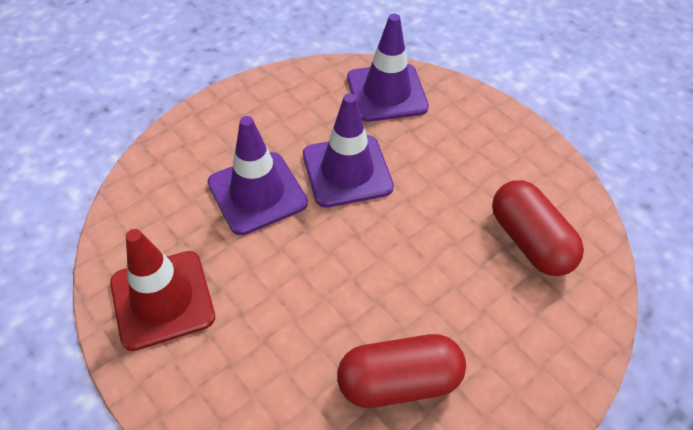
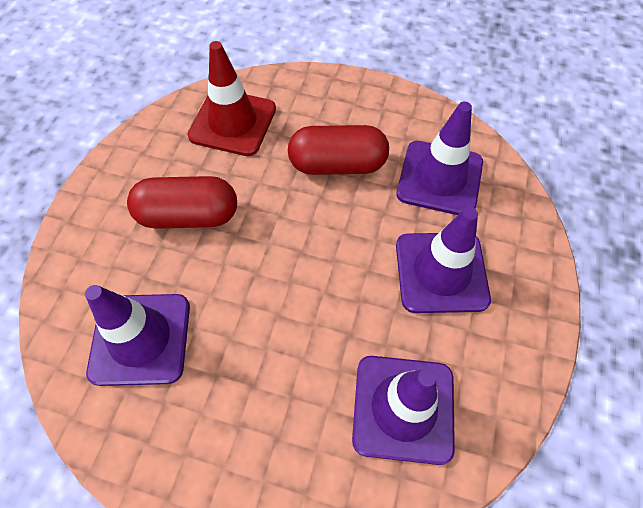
purple traffic cone: 3 -> 4

